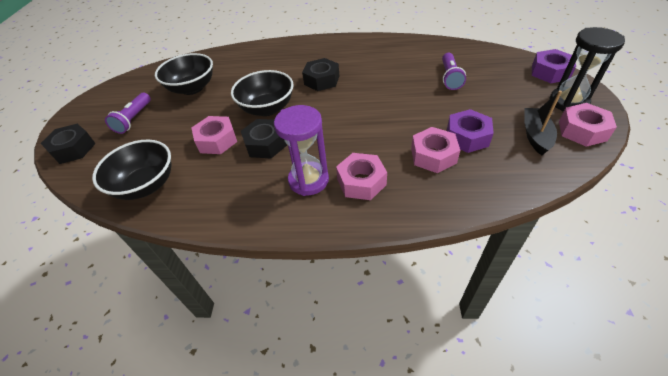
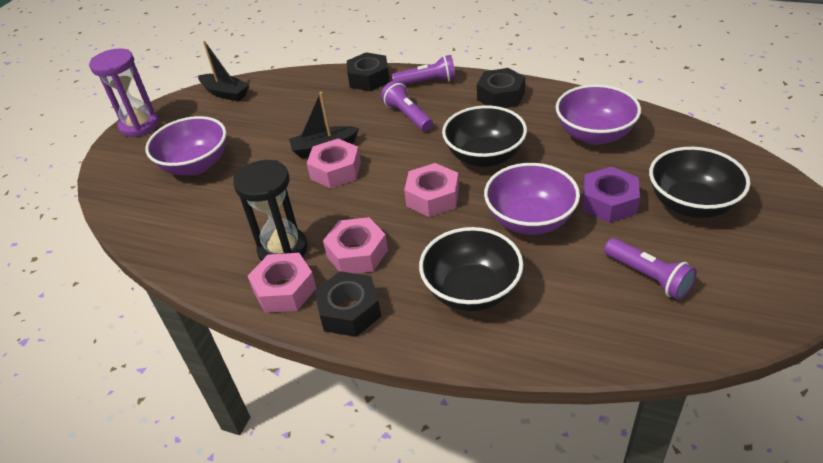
black boat: 1 -> 2
purple bowl: 0 -> 3
purple flashlight: 2 -> 3
purple nut: 2 -> 1

